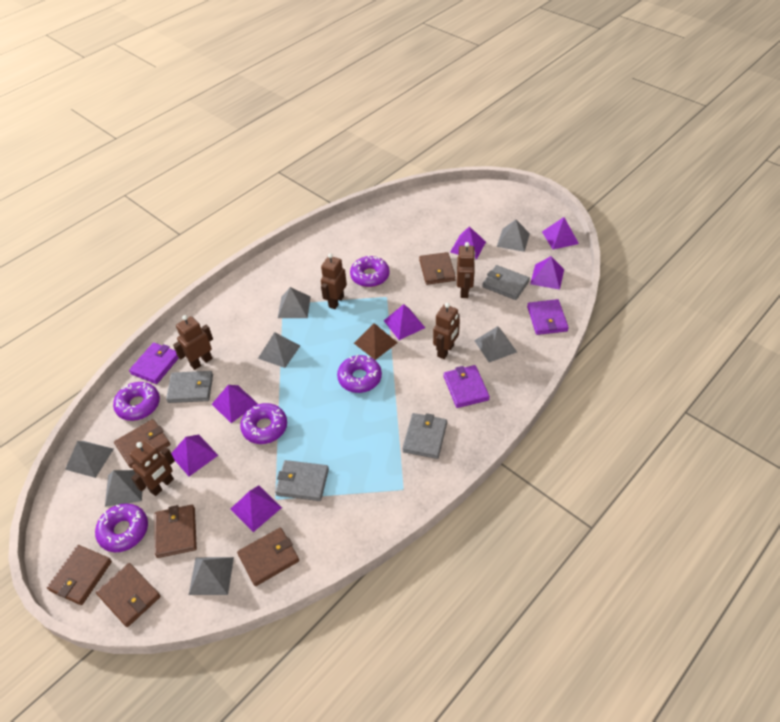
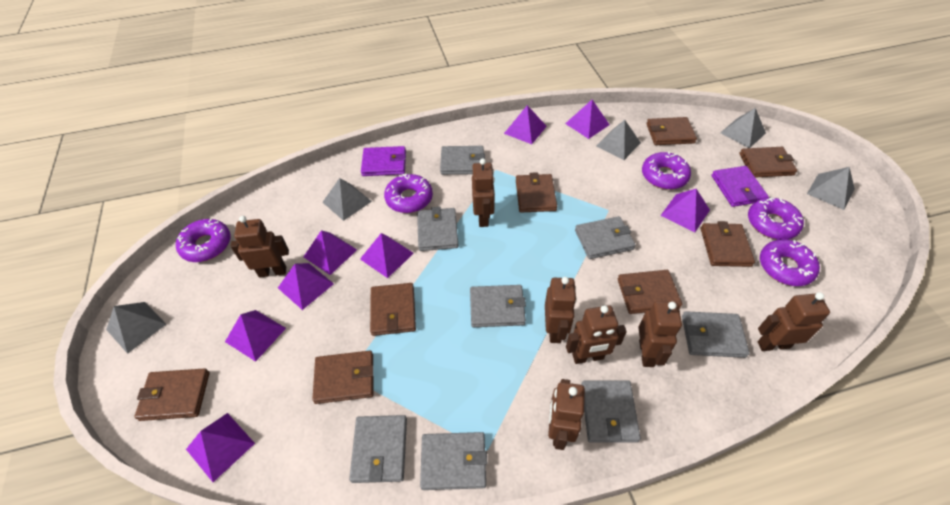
brown pyramid: 1 -> 0
brown robot: 5 -> 7
brown wallet: 6 -> 8
grey pyramid: 7 -> 5
grey wallet: 4 -> 8
purple pyramid: 7 -> 8
purple wallet: 3 -> 2

